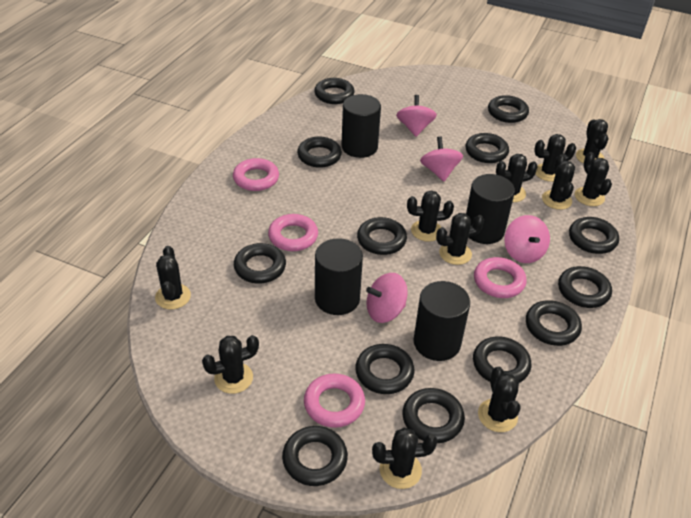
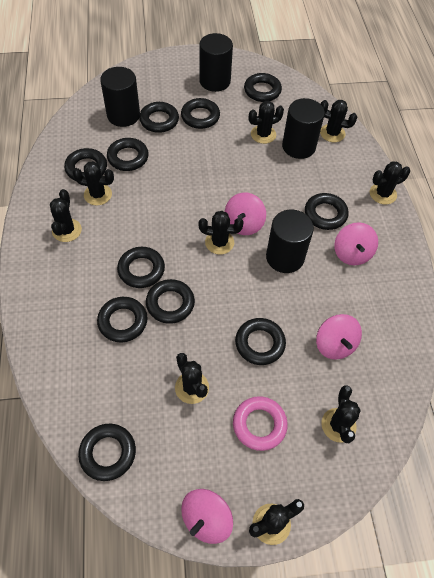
black cactus: 11 -> 9
black ring: 13 -> 11
pink ring: 4 -> 1

